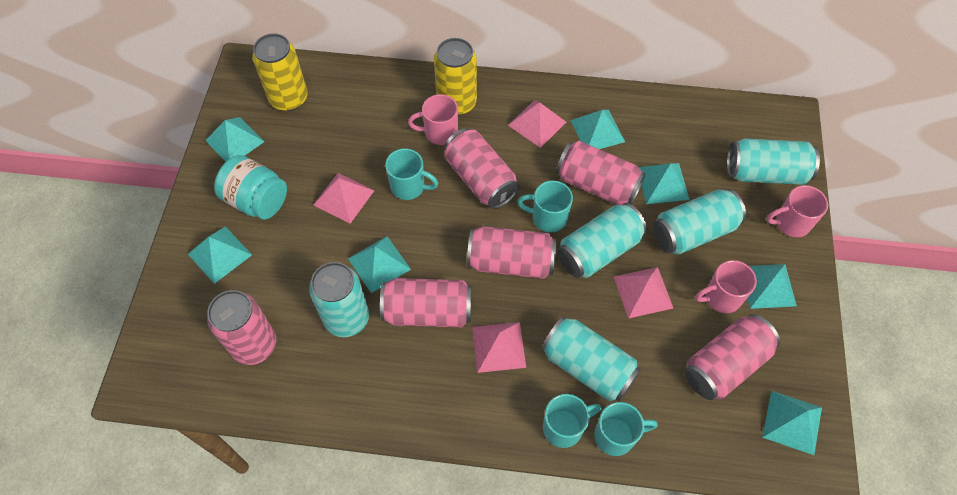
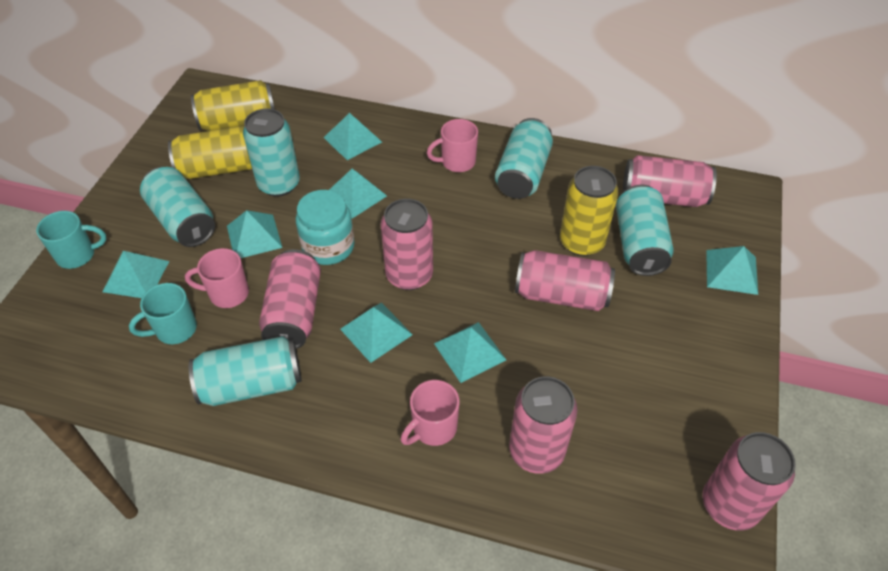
pink pyramid: 4 -> 0
turquoise mug: 4 -> 2
yellow can: 2 -> 3

